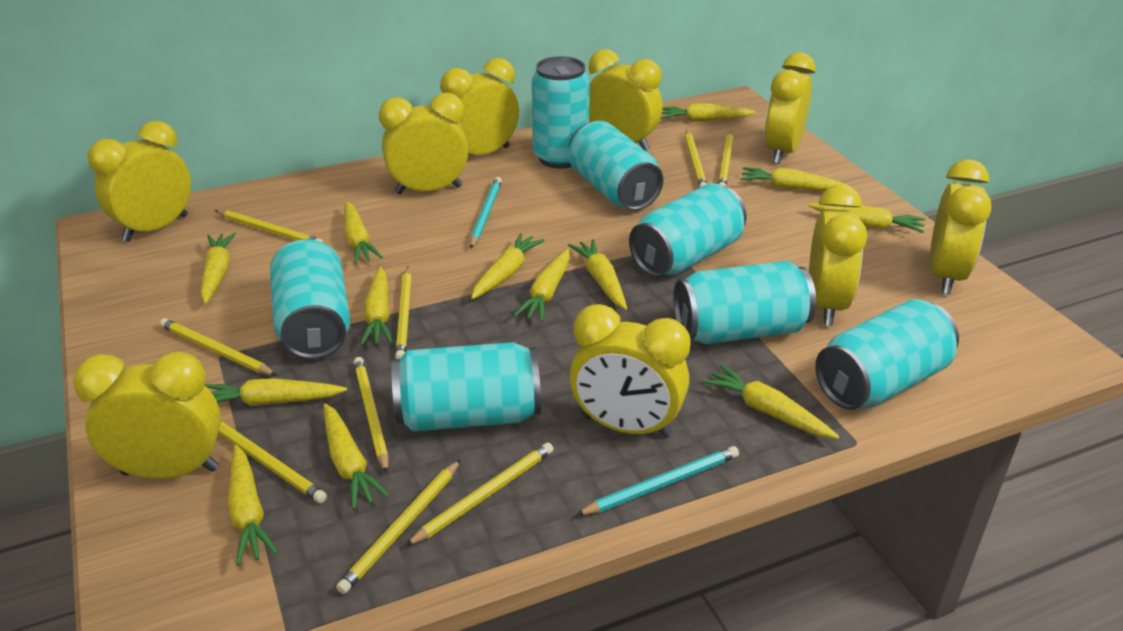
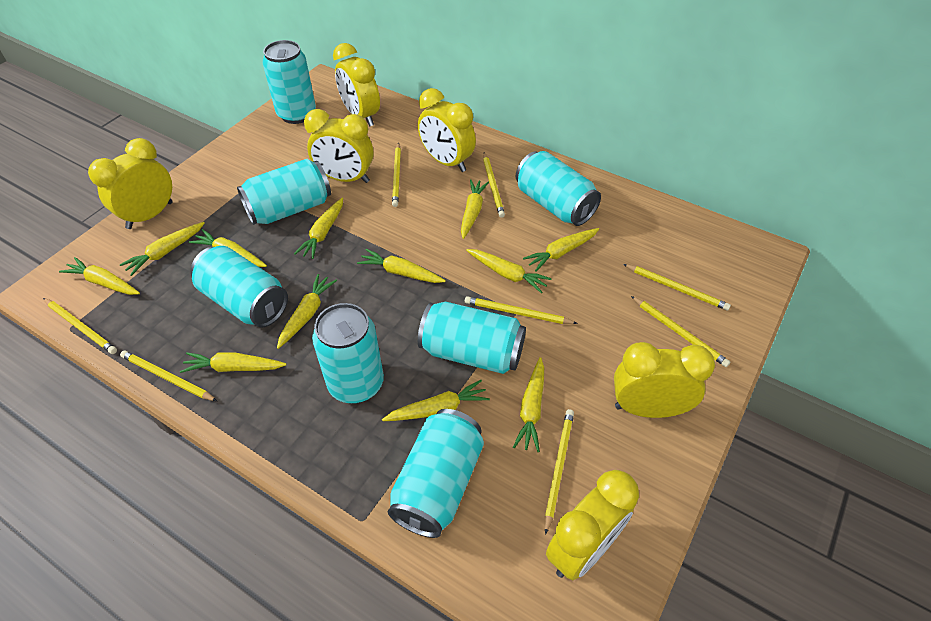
turquoise pencil: 2 -> 0
yellow carrot: 13 -> 12
yellow clock: 9 -> 6
yellow pencil: 9 -> 8

